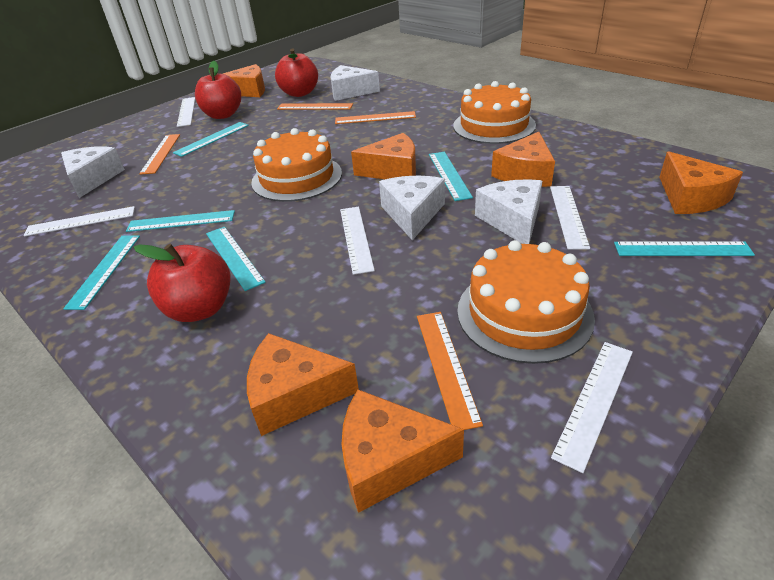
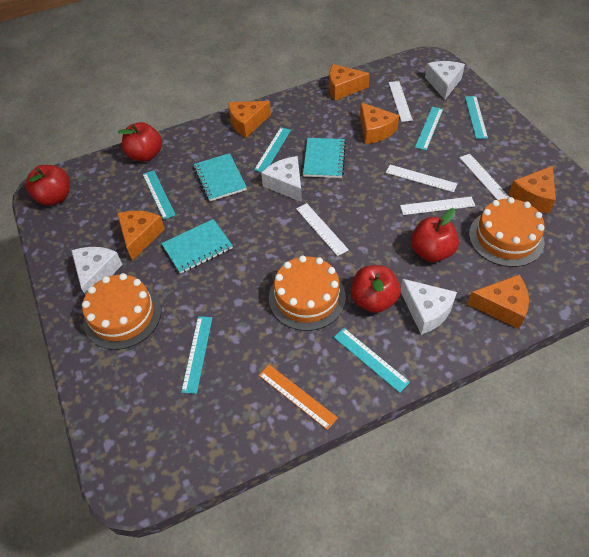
orange ruler: 4 -> 1
red apple: 3 -> 4
turquoise notebook: 0 -> 3

